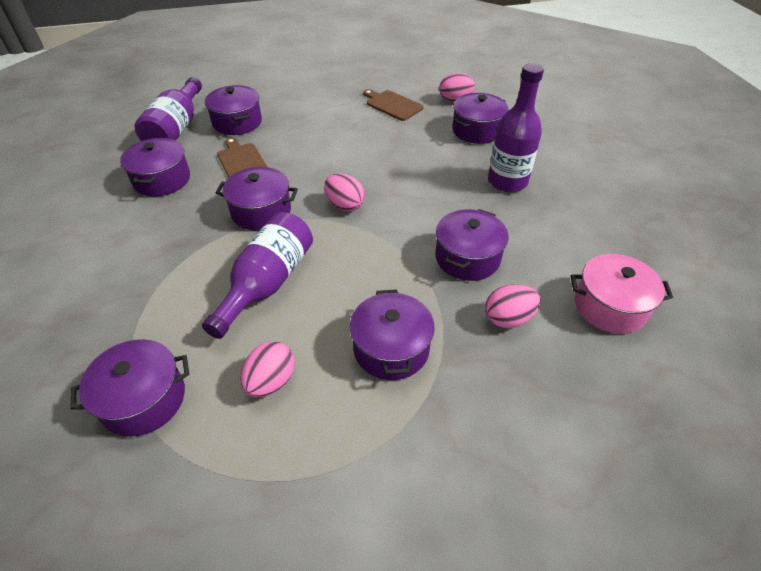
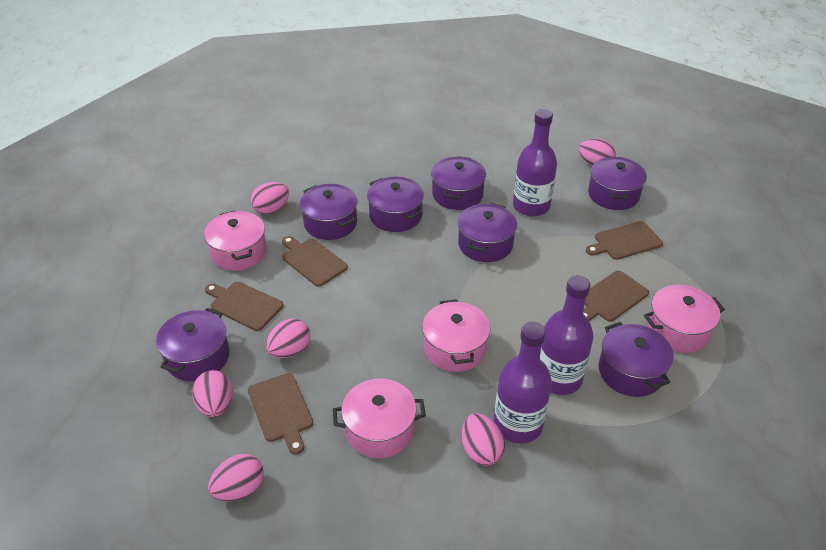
brown cutting board: 2 -> 5
pink egg: 4 -> 6
pink pot: 1 -> 4

